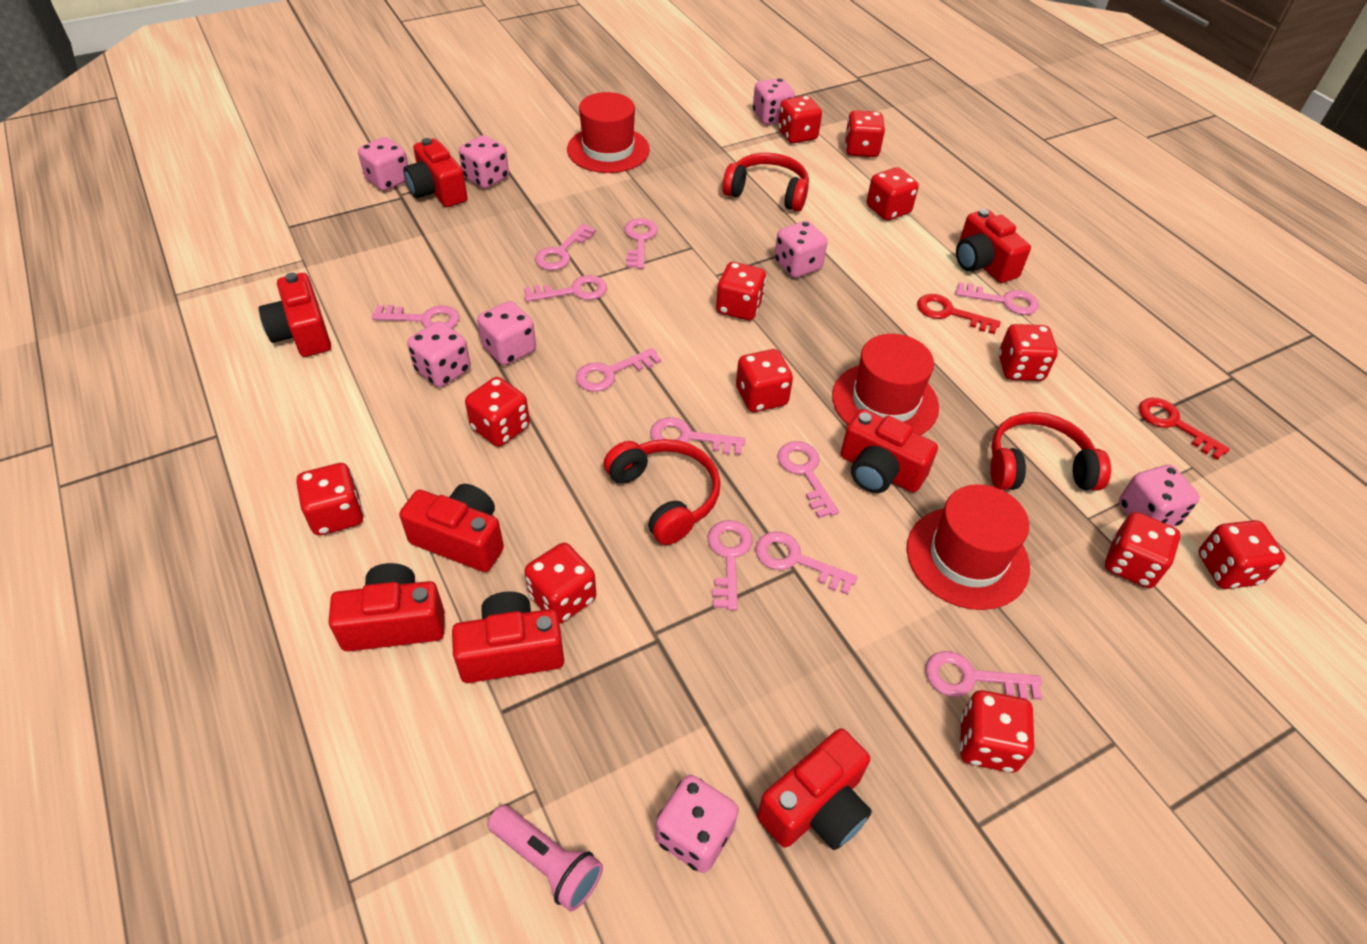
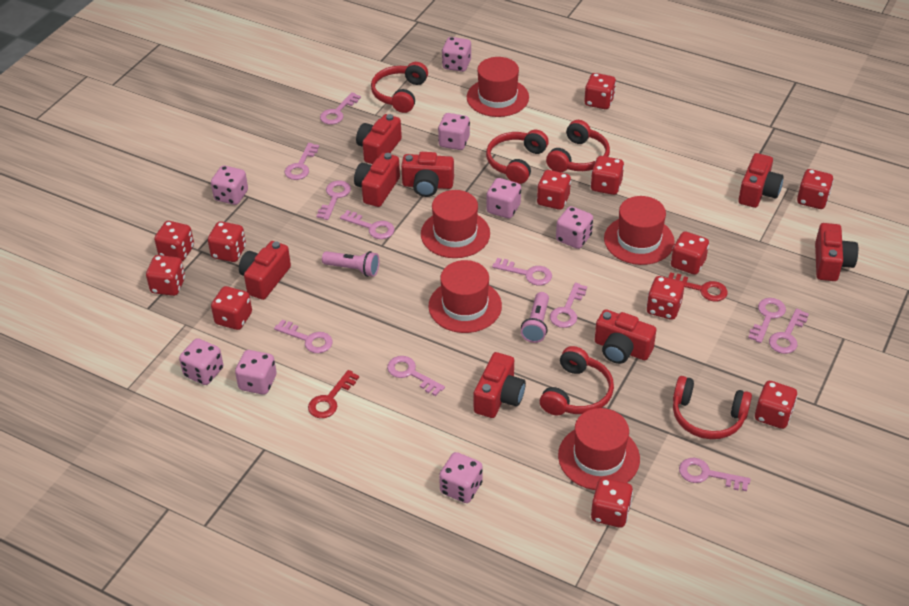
pink flashlight: 1 -> 2
red hat: 3 -> 5
red headphones: 3 -> 5

